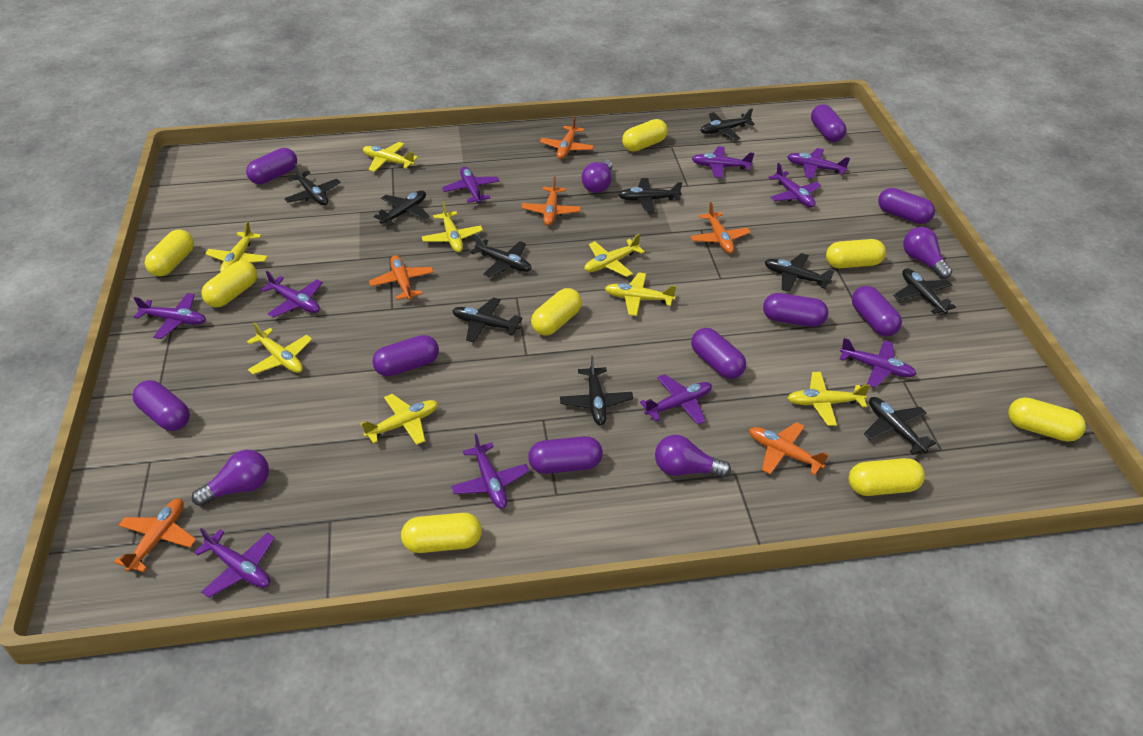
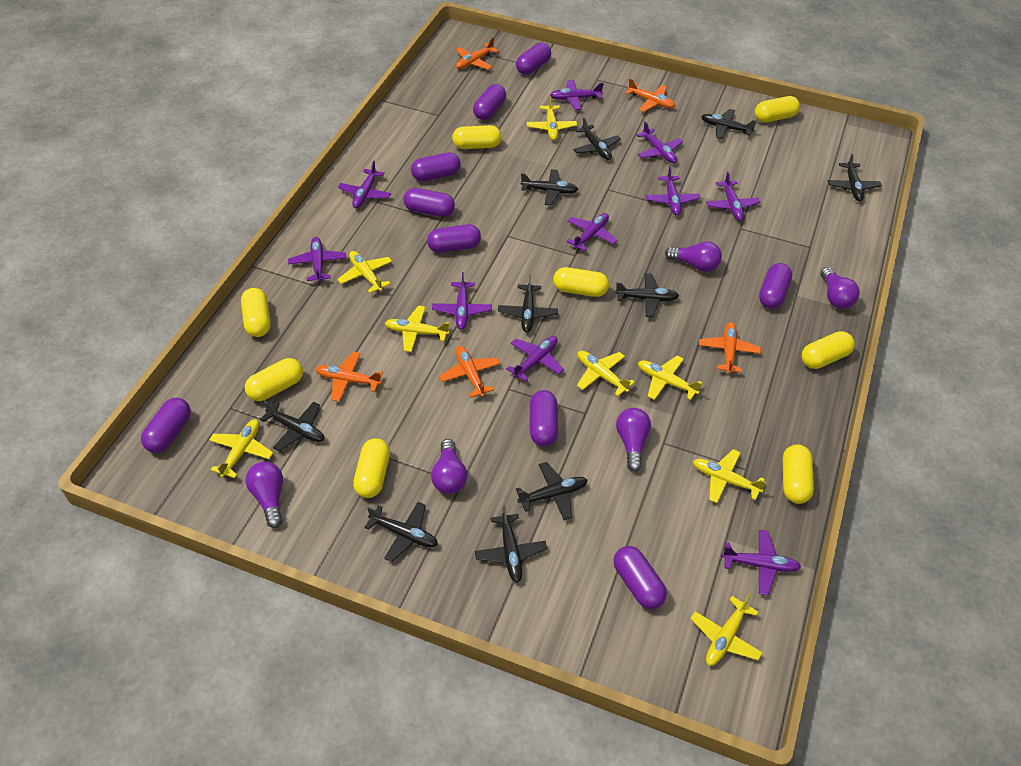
orange plane: 6 -> 5
purple light bulb: 4 -> 5

